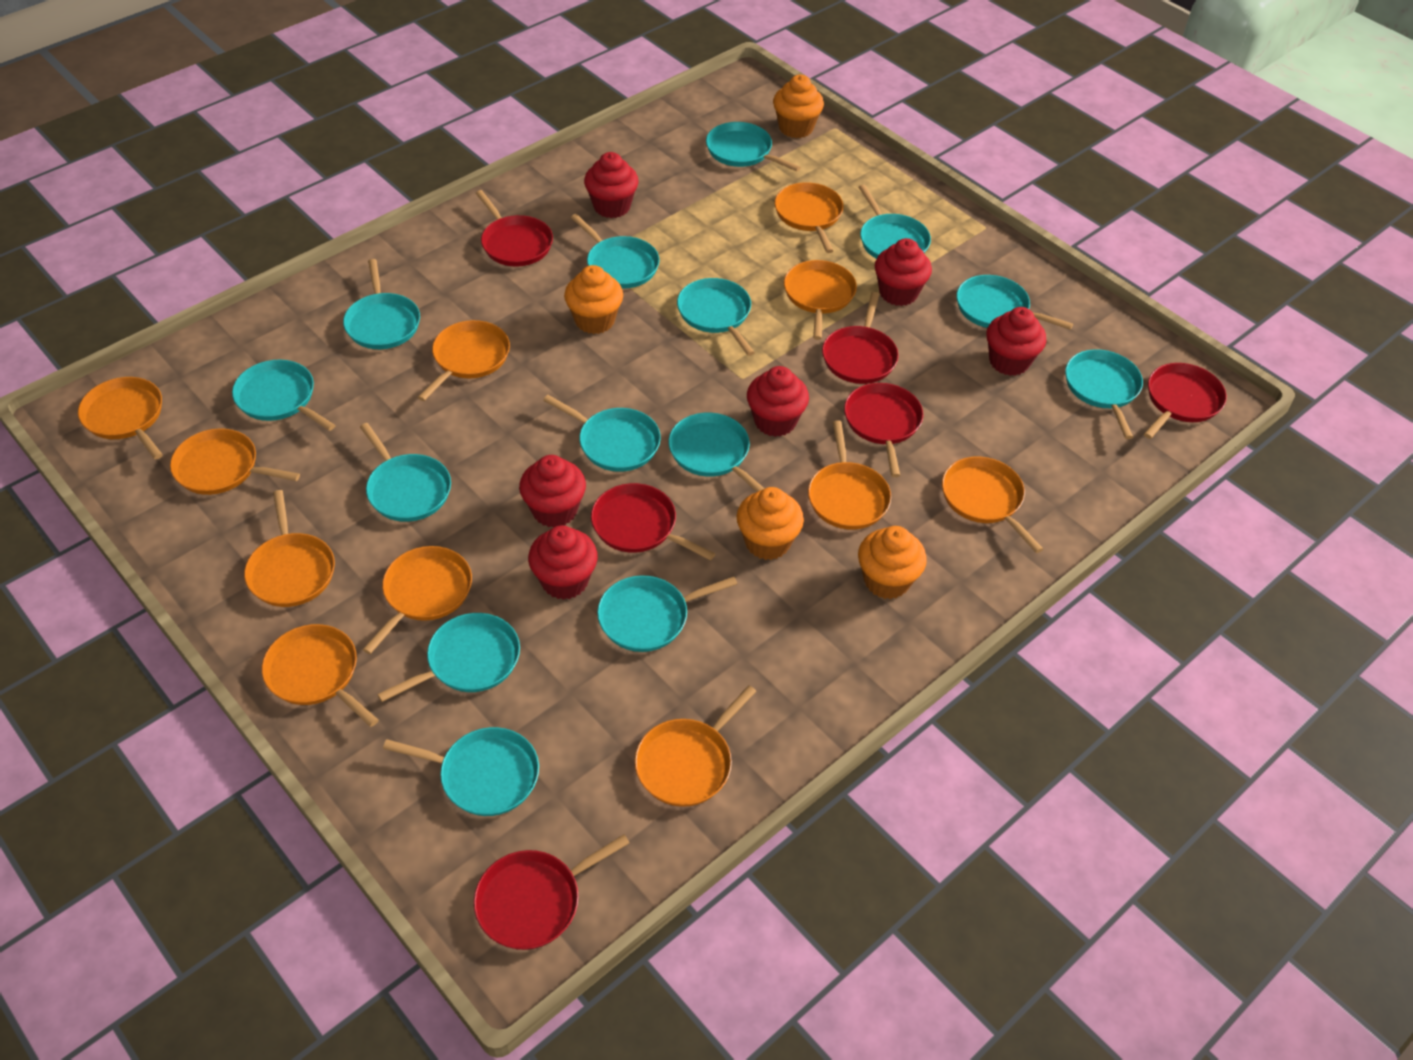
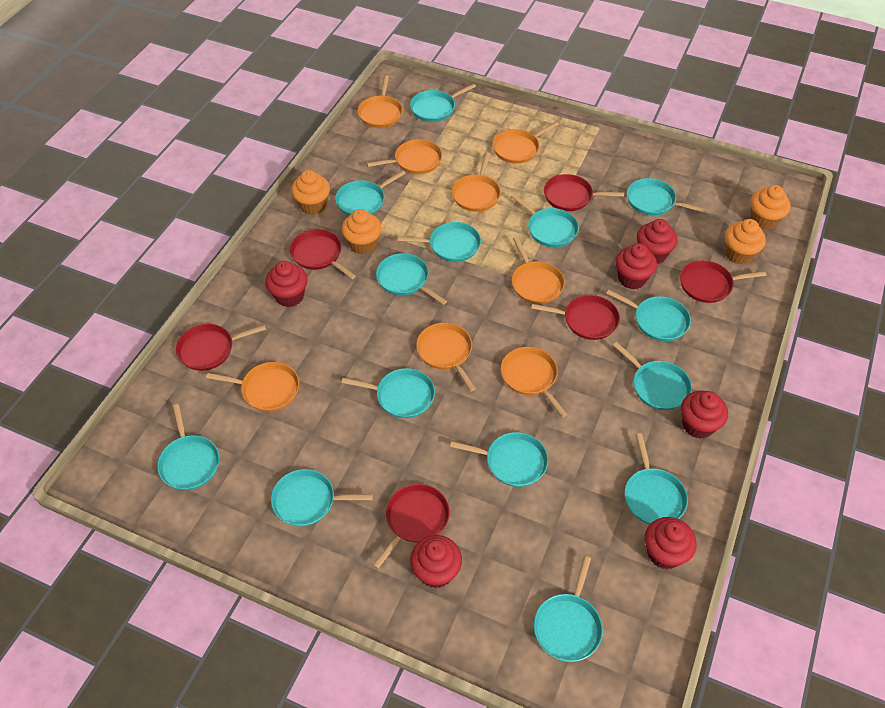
orange pan: 11 -> 8

